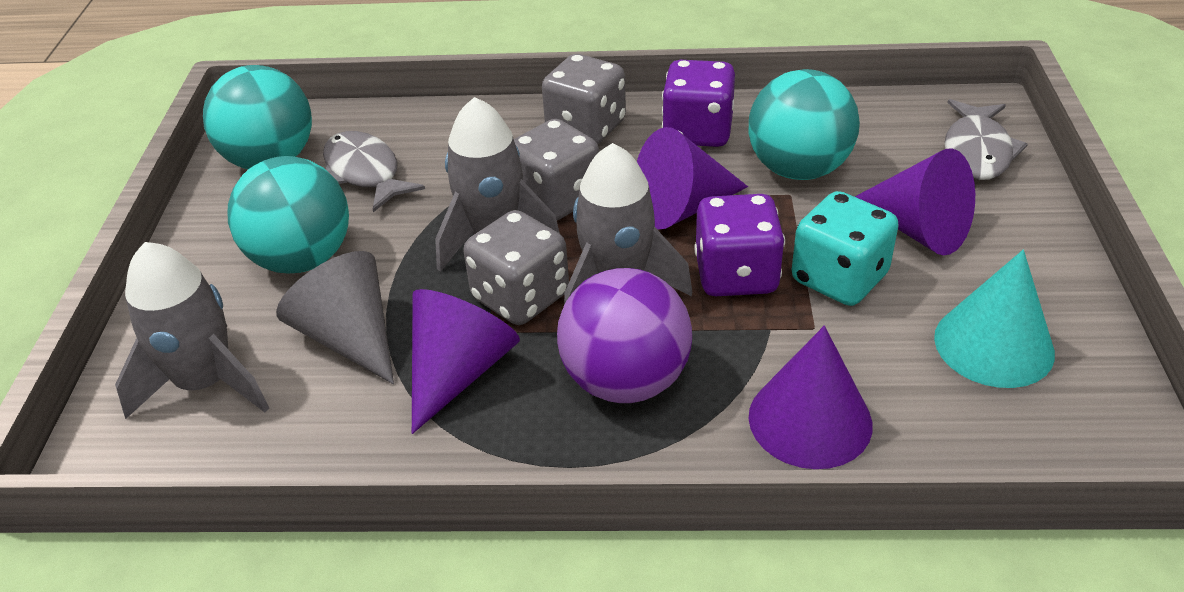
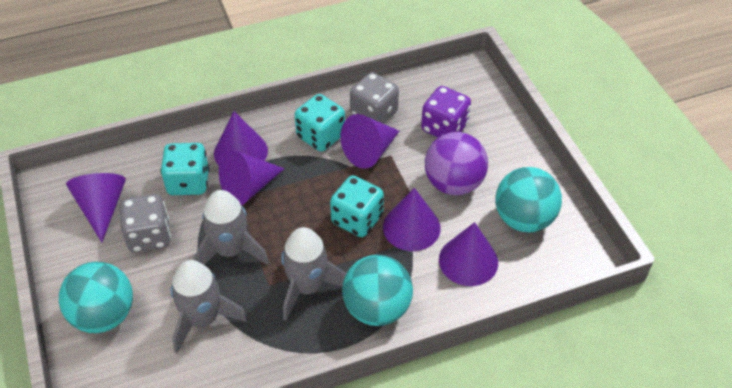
grey cone: 1 -> 0
grey dice: 3 -> 2
grey fish: 2 -> 0
purple cone: 4 -> 6
purple dice: 2 -> 1
turquoise cone: 1 -> 0
turquoise dice: 1 -> 3

